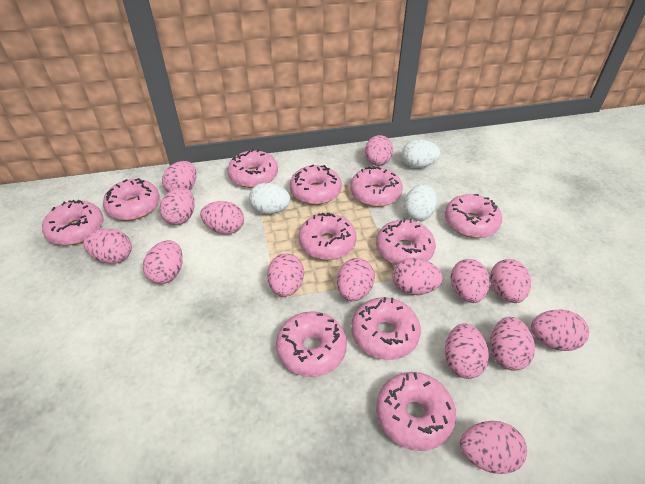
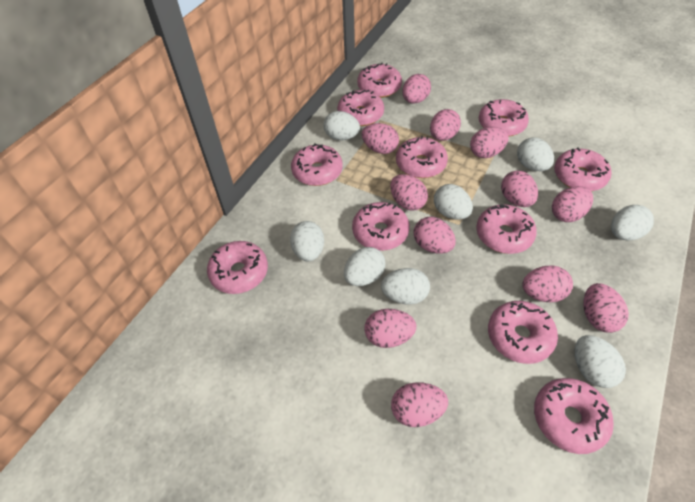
pink egg: 15 -> 12
white egg: 3 -> 8

